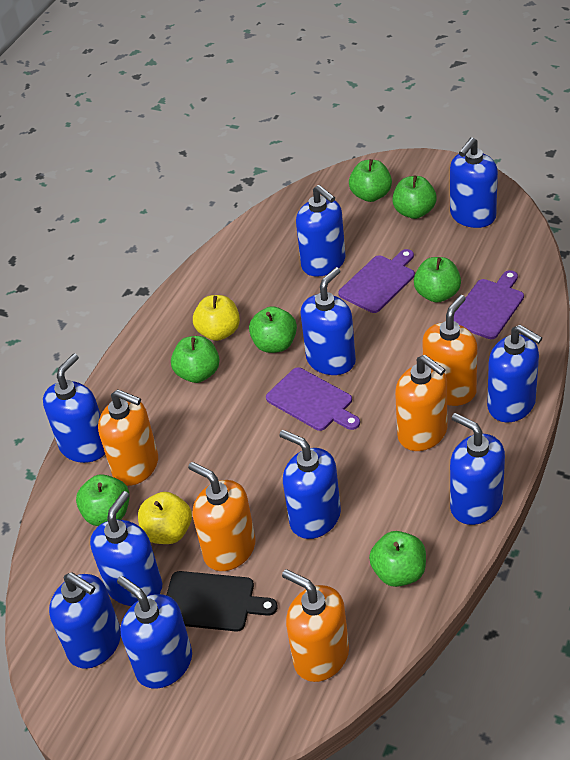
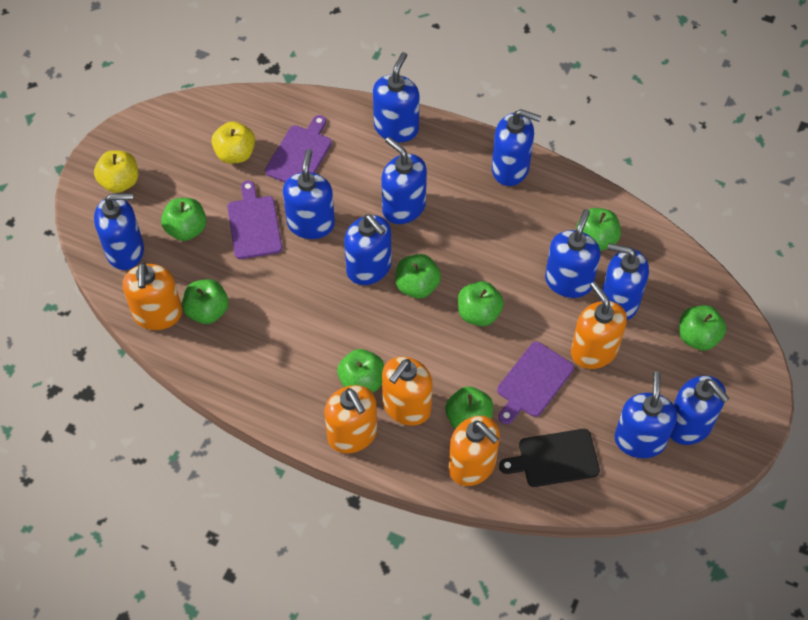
green apple: 7 -> 8

